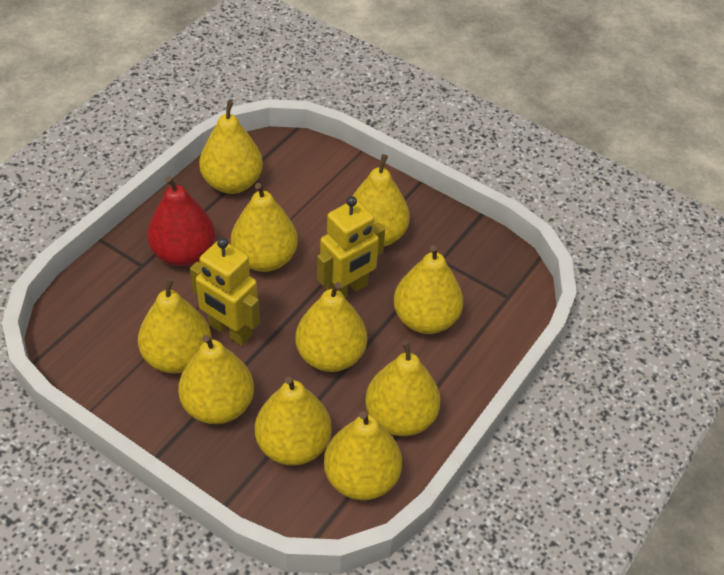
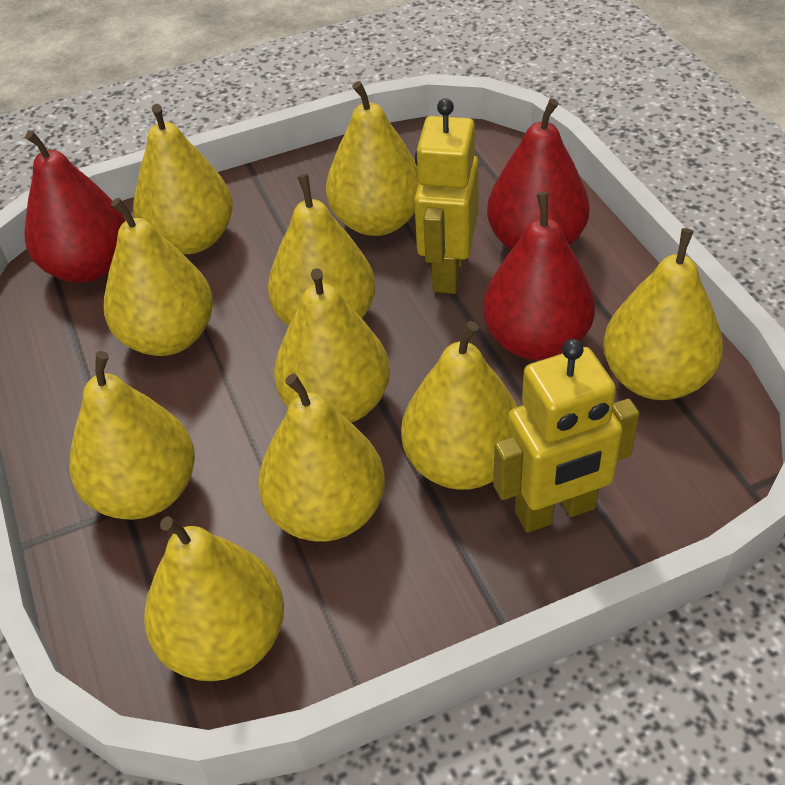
red pear: 1 -> 3

